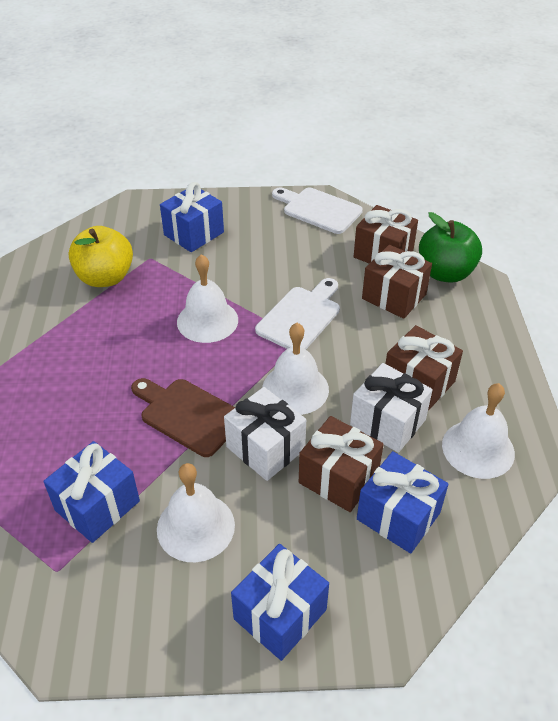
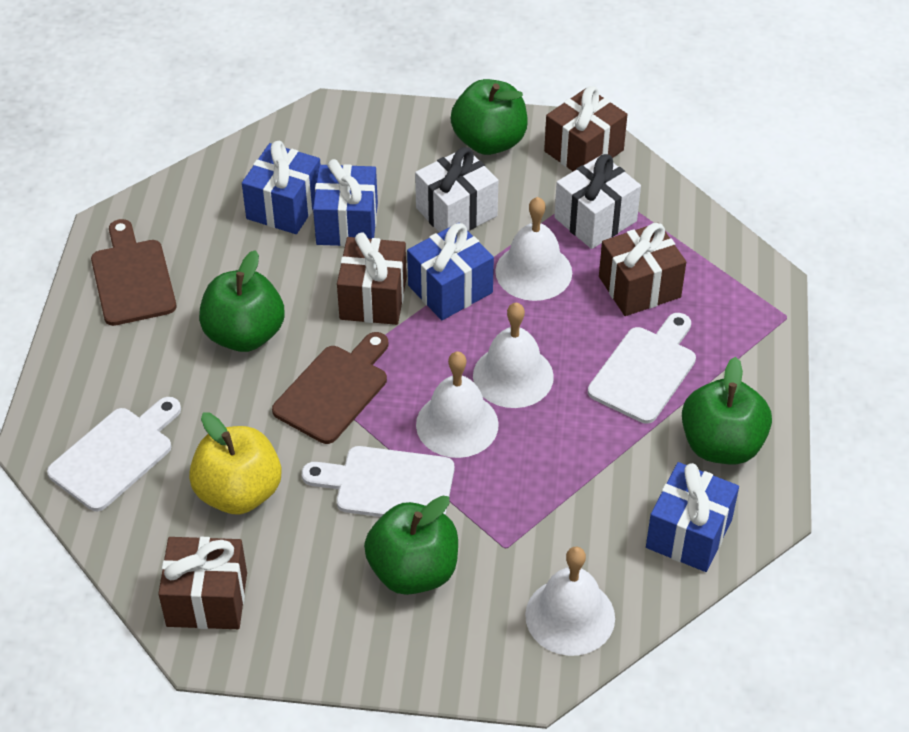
brown cutting board: 1 -> 2
green apple: 1 -> 4
white cutting board: 2 -> 3

